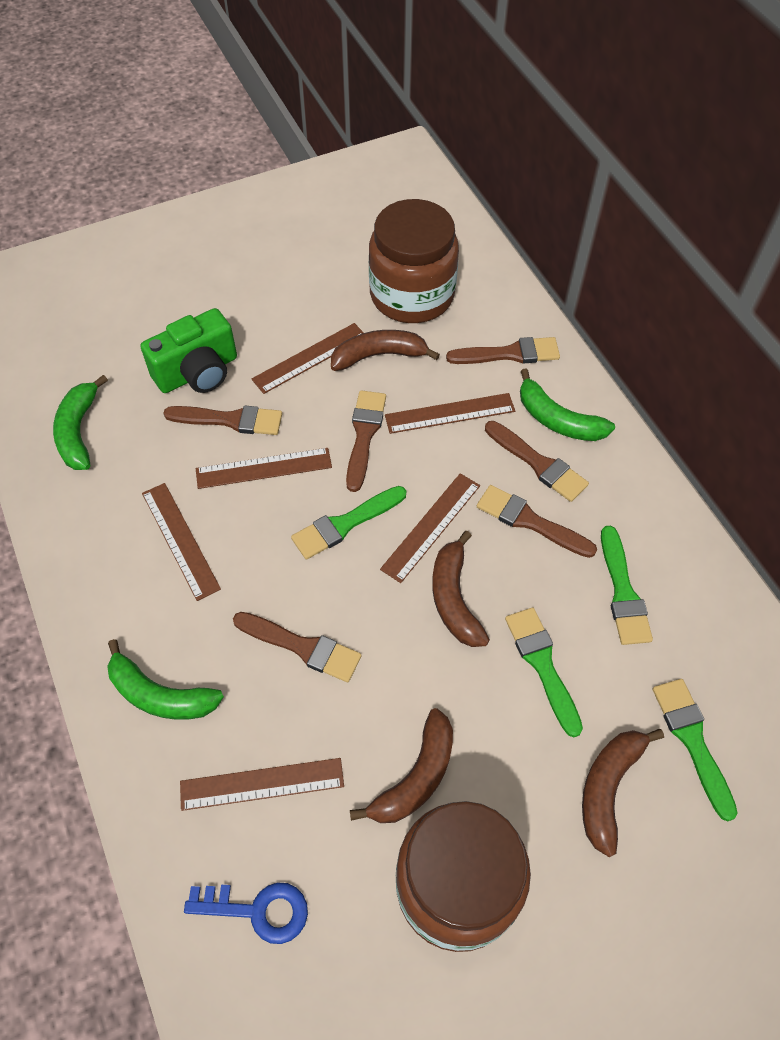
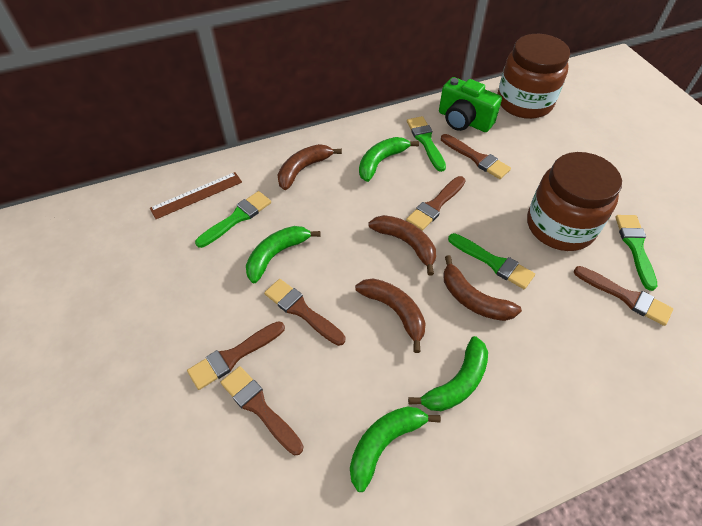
blue key: 1 -> 0
brown ruler: 6 -> 1
green banana: 3 -> 4

